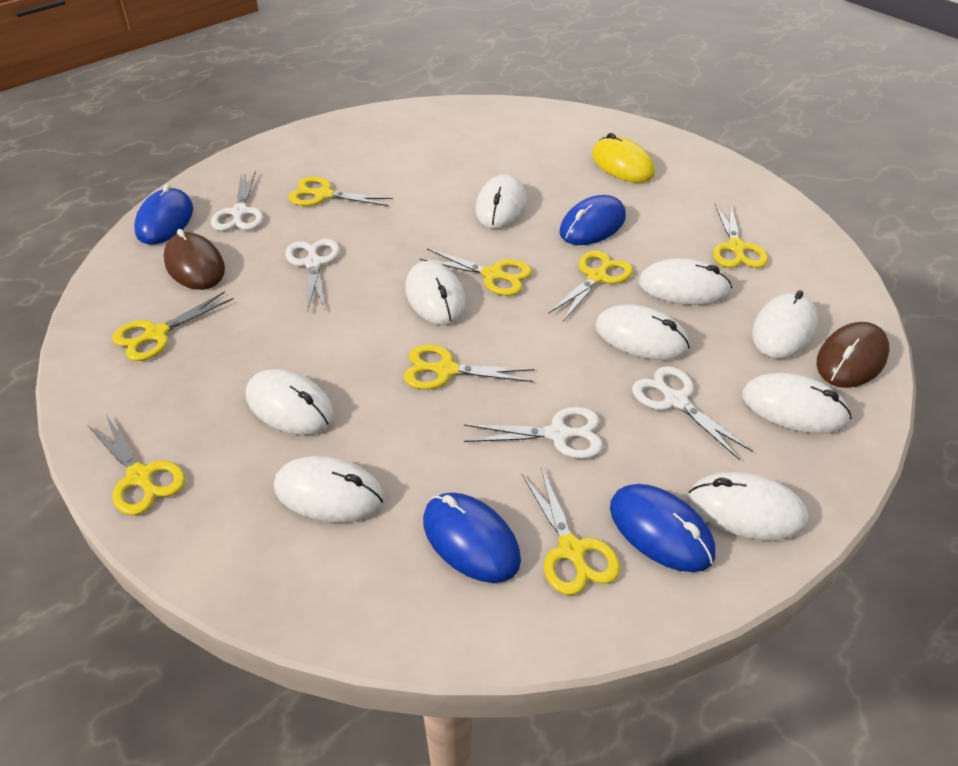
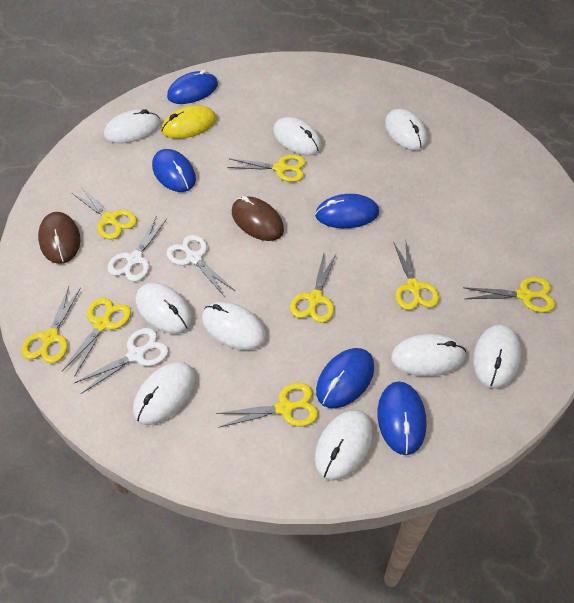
blue mouse: 4 -> 5
white scissors: 4 -> 3

